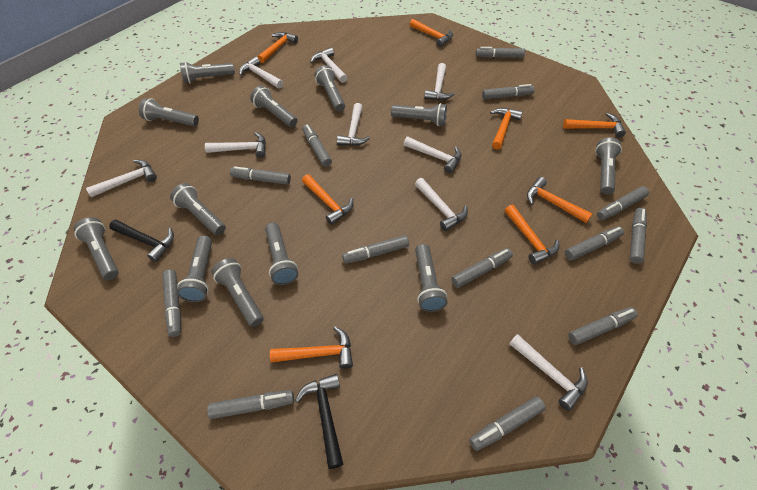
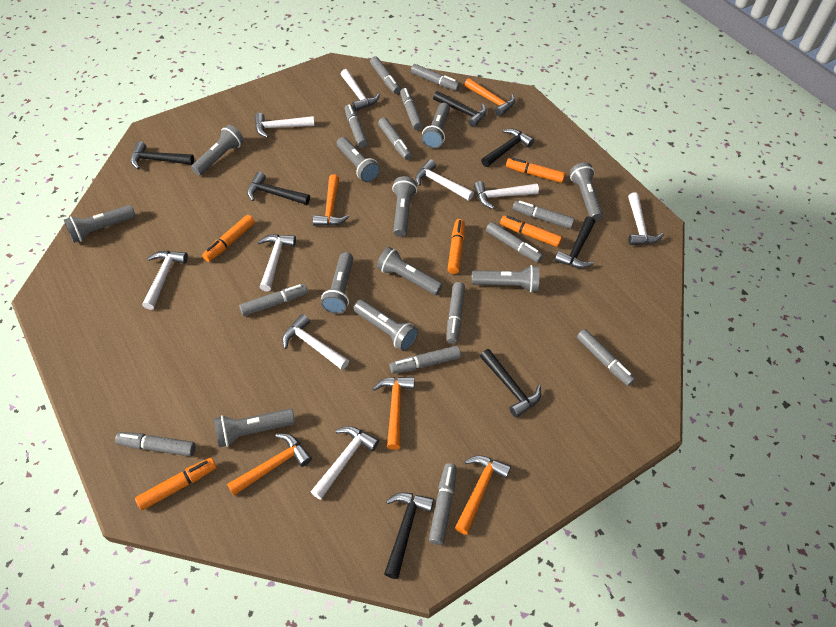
black hammer: 2 -> 7
grey flashlight: 12 -> 11
orange hammer: 8 -> 5
orange marker: 0 -> 5

